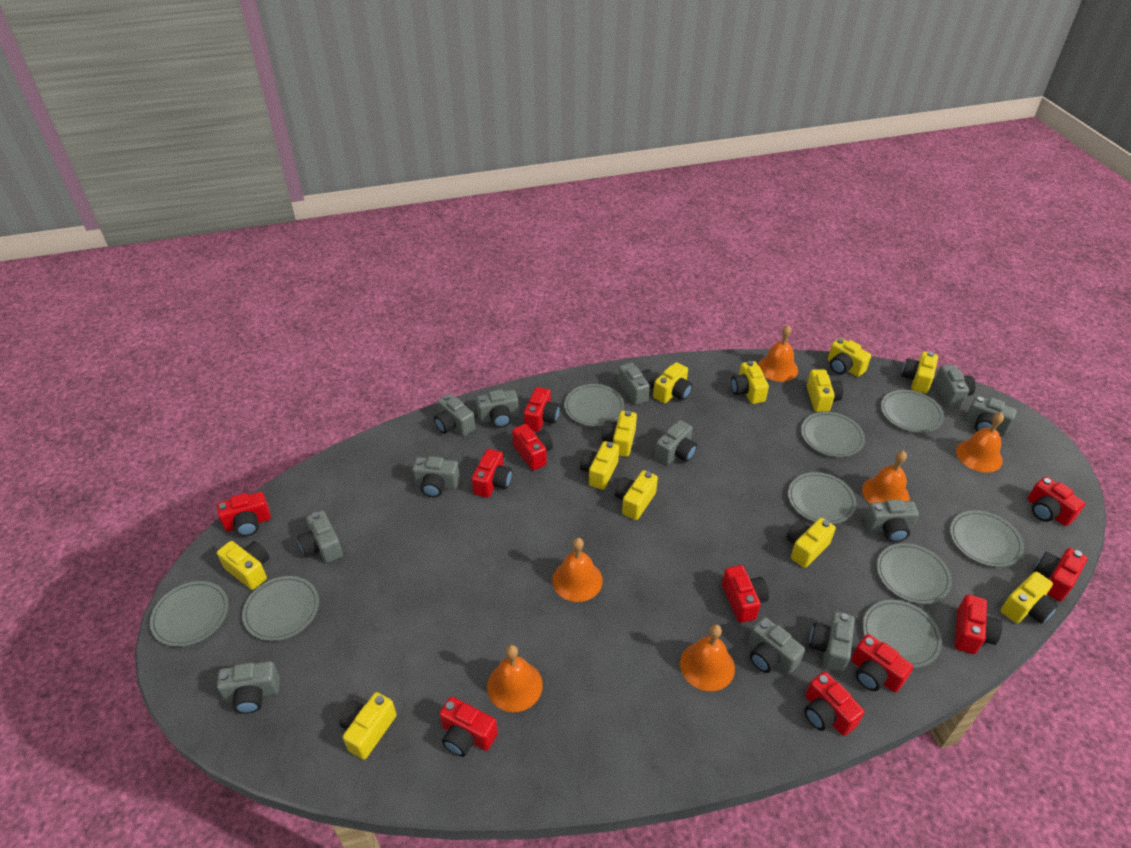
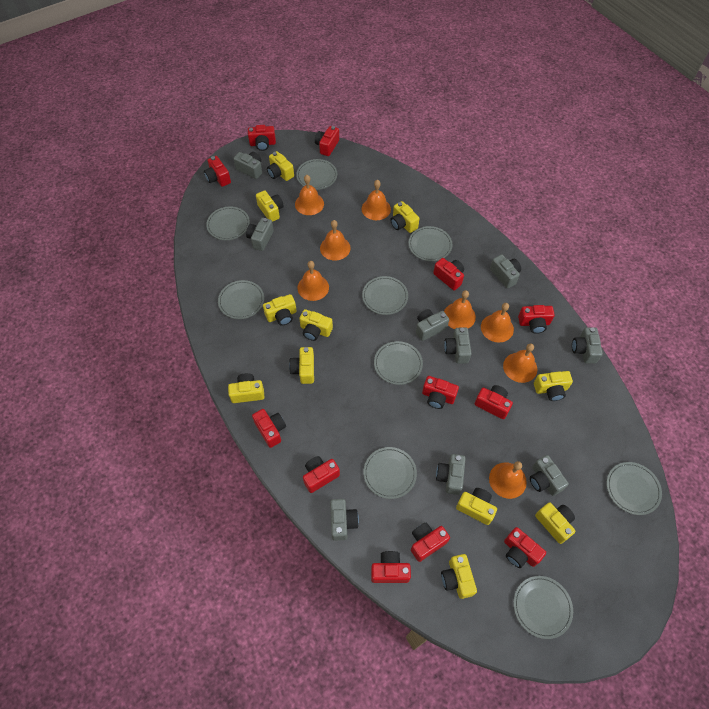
grey camera: 12 -> 9
orange bell: 6 -> 8
red camera: 11 -> 12
yellow camera: 12 -> 11

